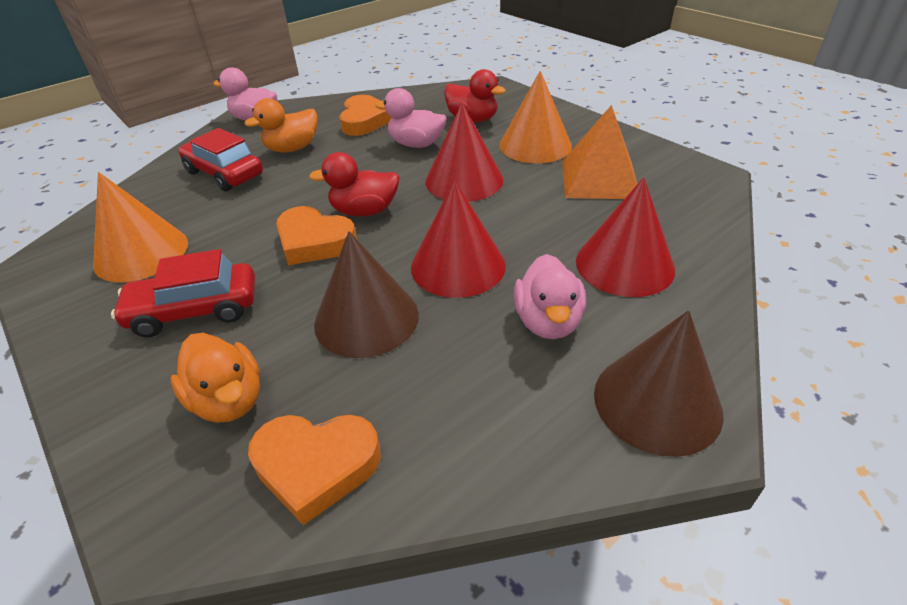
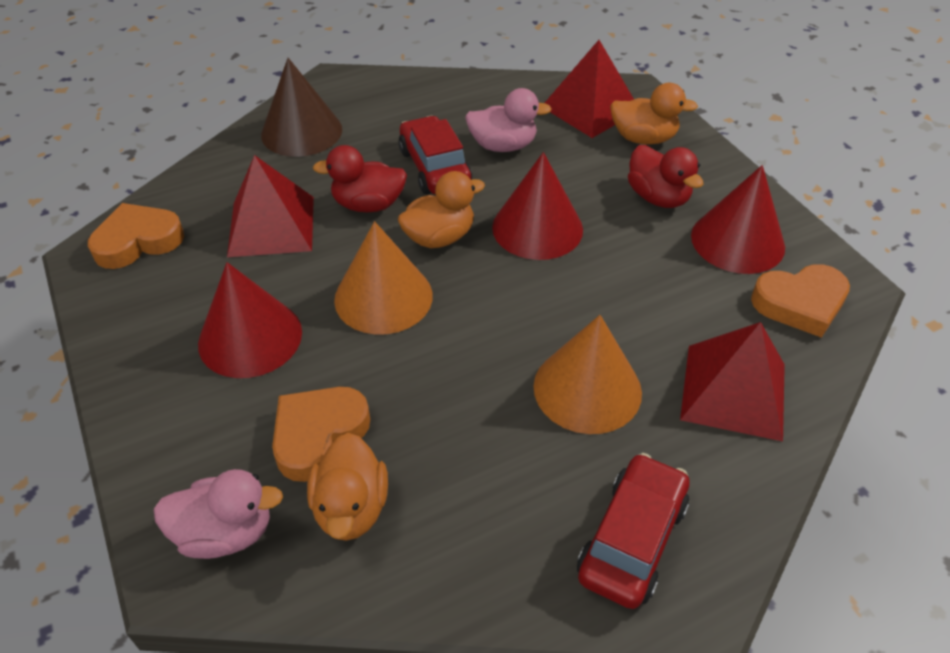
brown cone: 2 -> 1
orange duck: 2 -> 3
orange pyramid: 1 -> 0
pink duck: 3 -> 2
red pyramid: 0 -> 3

